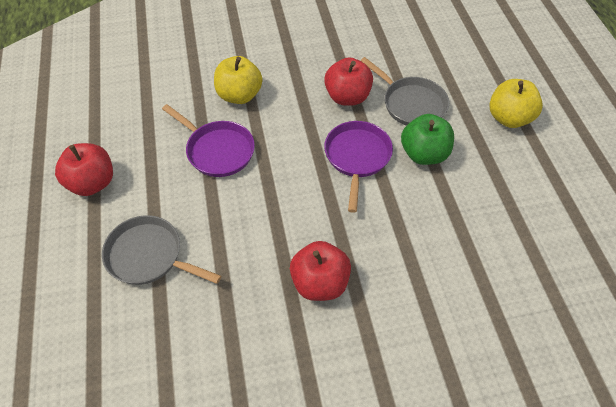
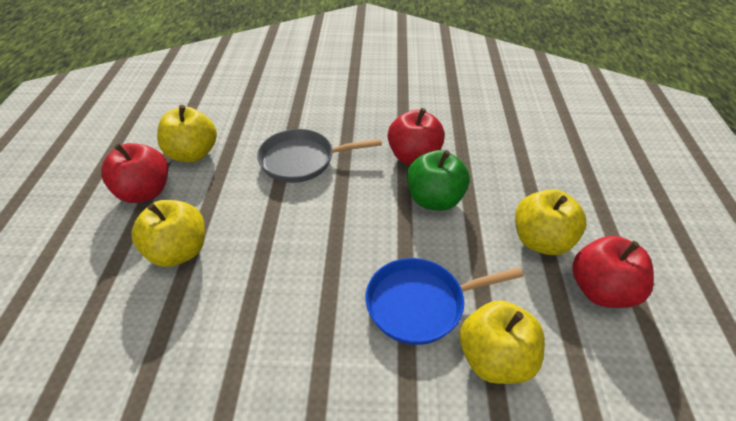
blue pan: 0 -> 1
grey pan: 2 -> 1
purple pan: 2 -> 0
yellow apple: 2 -> 4

